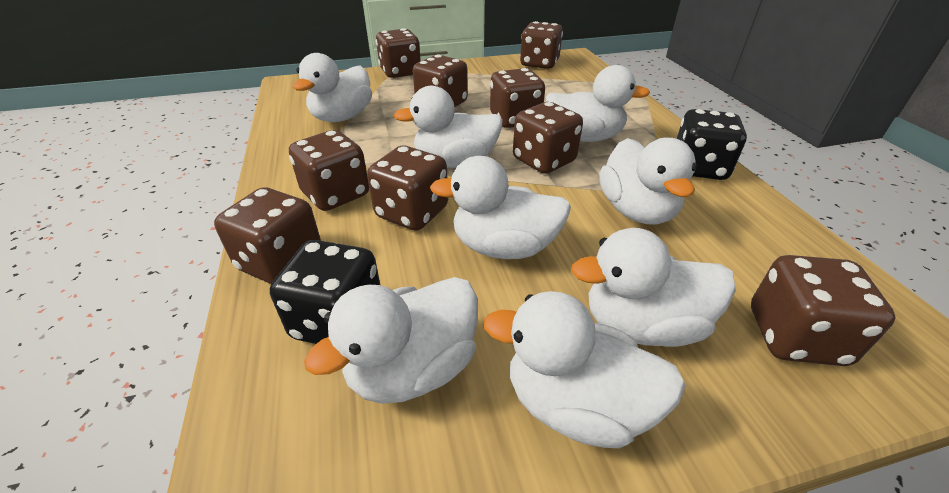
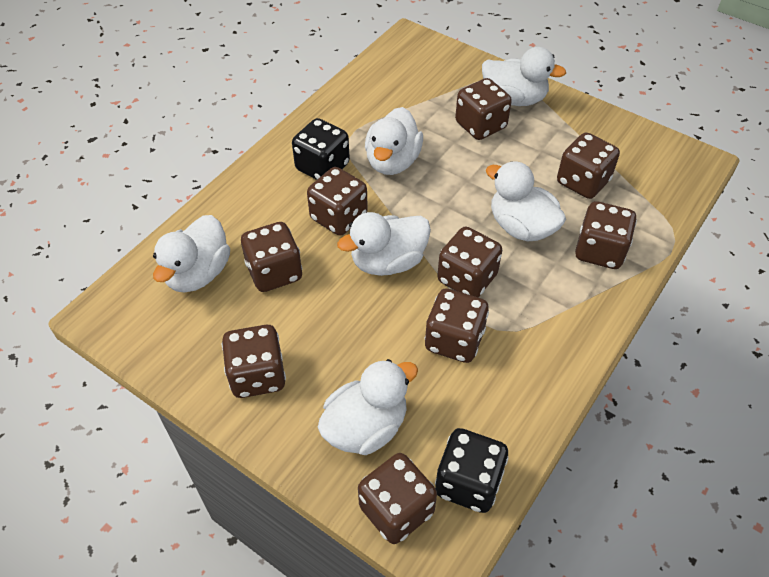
white duck: 8 -> 6

